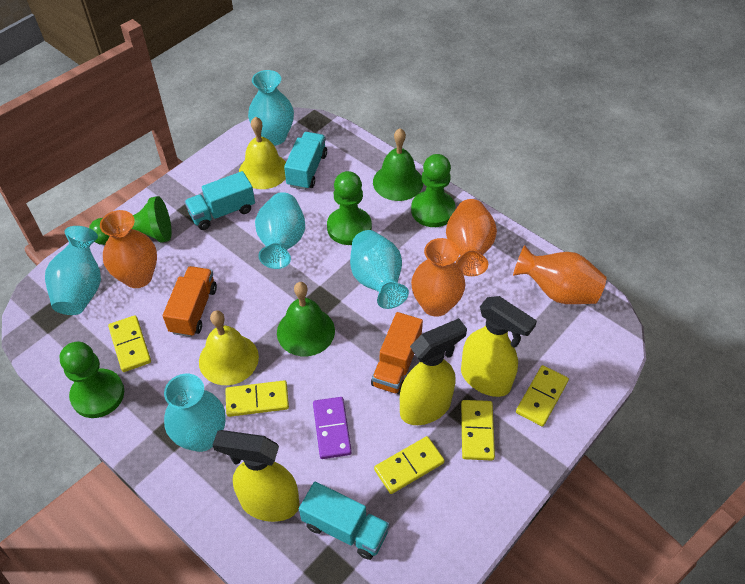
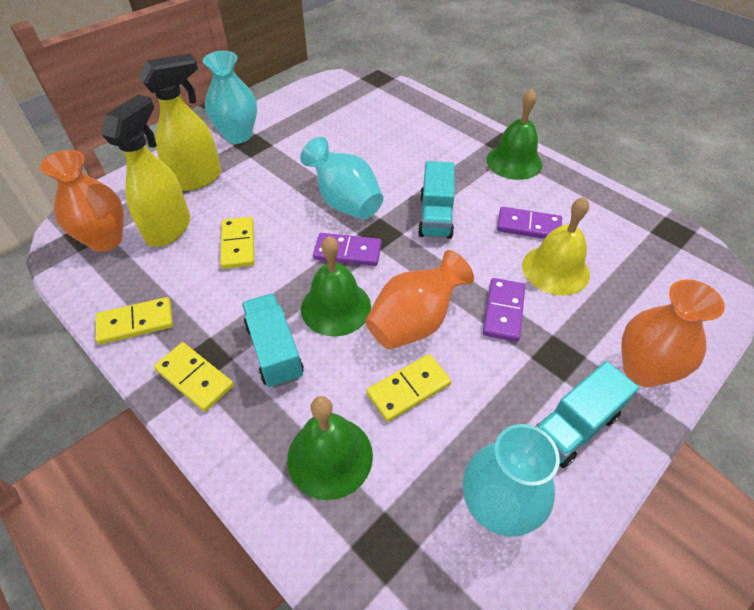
green bell: 2 -> 3
green pawn: 4 -> 0
orange truck: 2 -> 0
orange vase: 4 -> 3
purple domino: 1 -> 3
turquoise vase: 5 -> 3
yellow bell: 2 -> 1
yellow domino: 5 -> 4
yellow spray bottle: 3 -> 2

